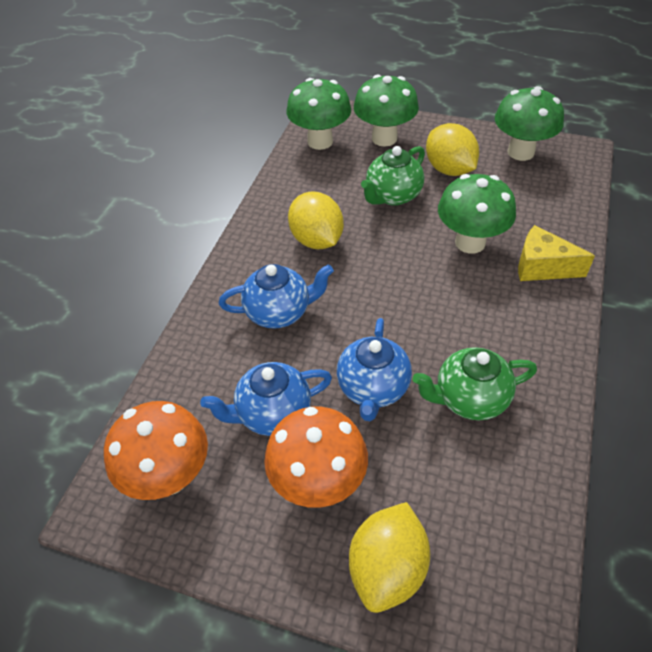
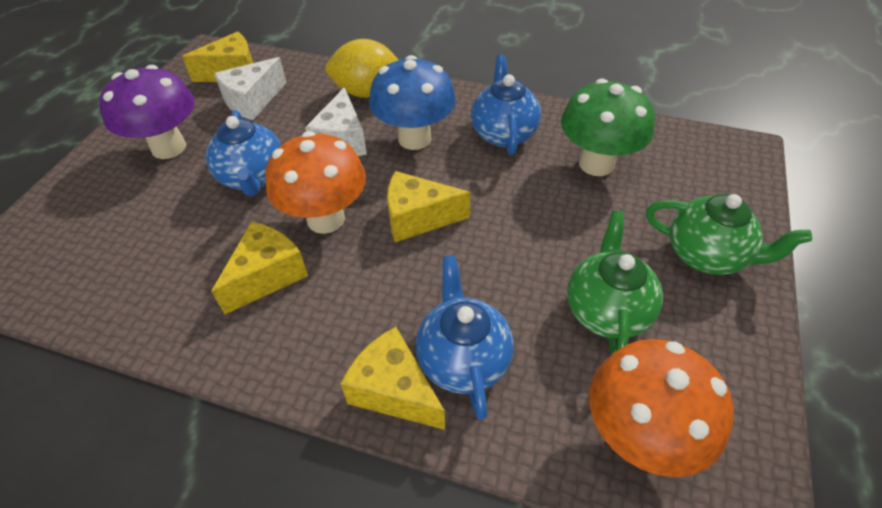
blue mushroom: 0 -> 1
green mushroom: 4 -> 1
purple mushroom: 0 -> 1
white cheese: 0 -> 2
yellow cheese: 1 -> 4
yellow lemon: 3 -> 1

